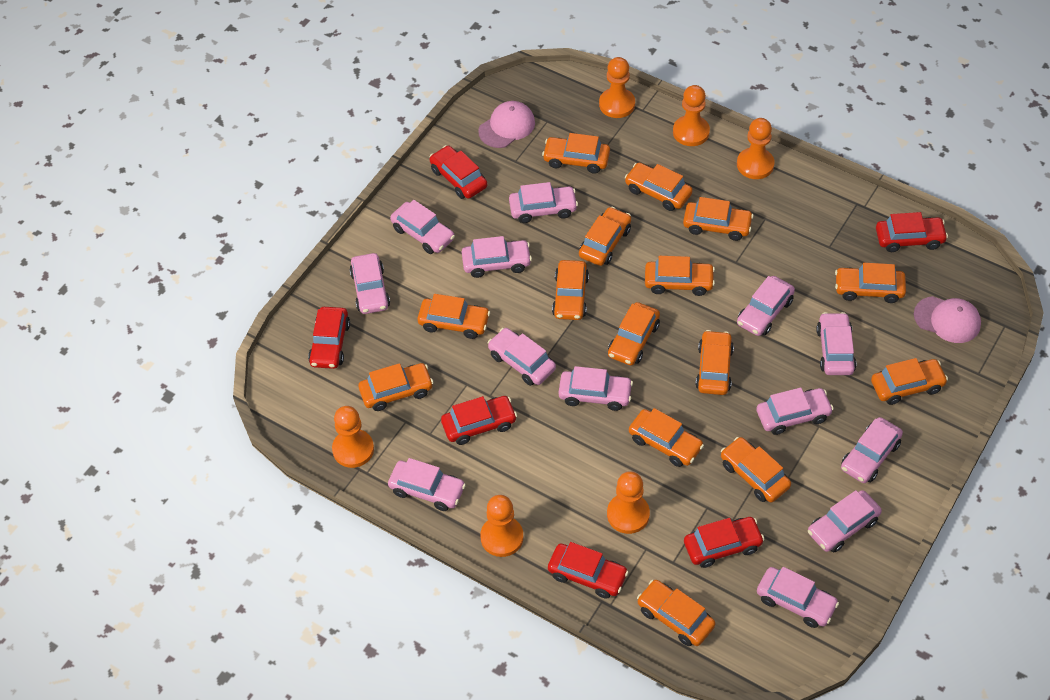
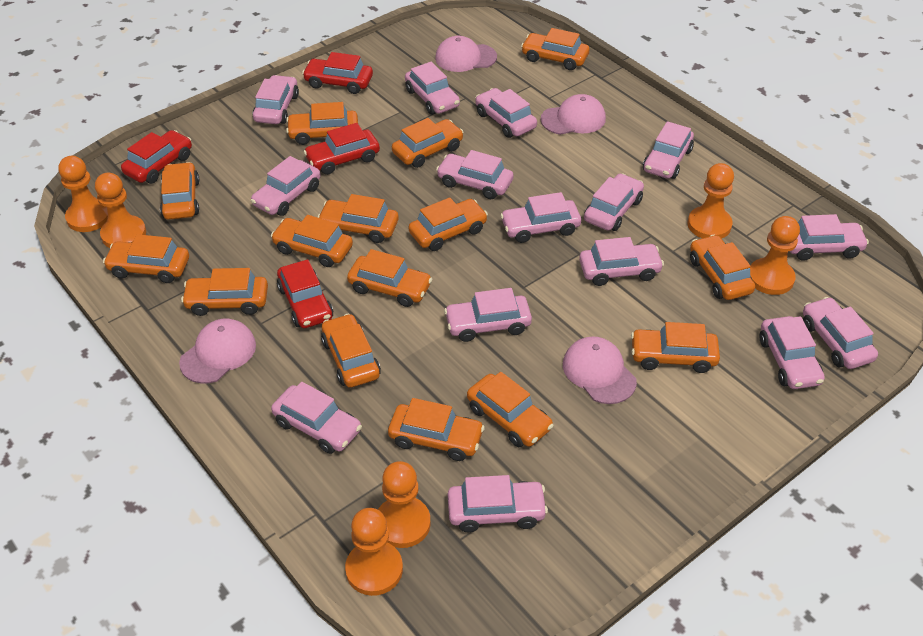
pink cap: 2 -> 4
pink car: 13 -> 15
red car: 6 -> 4

